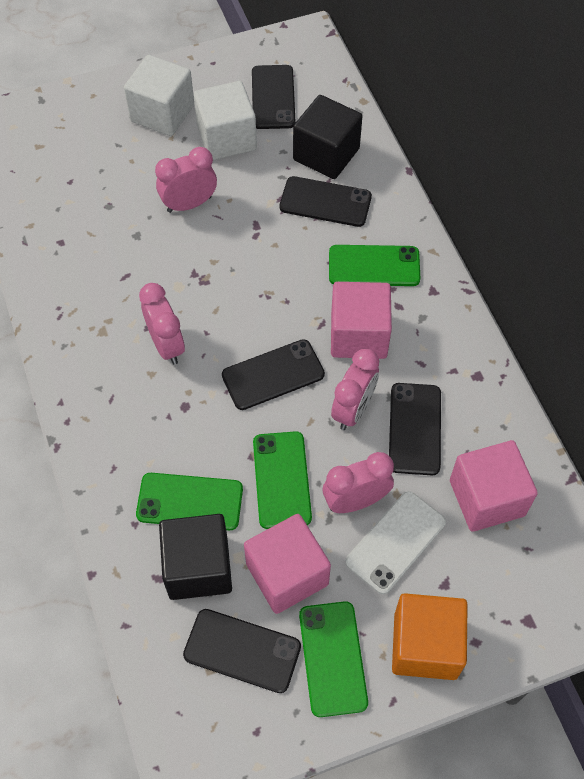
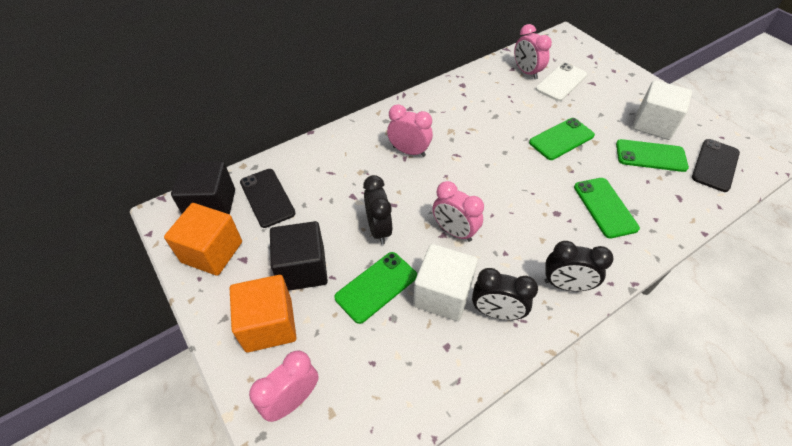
black clock: 0 -> 3
black phone: 5 -> 2
orange cube: 1 -> 2
pink cube: 3 -> 0

